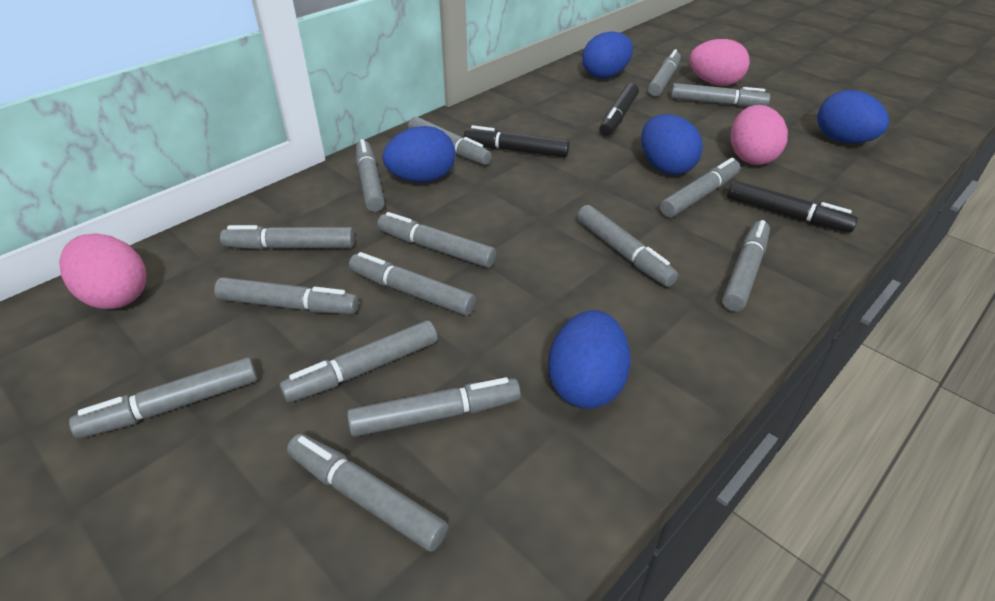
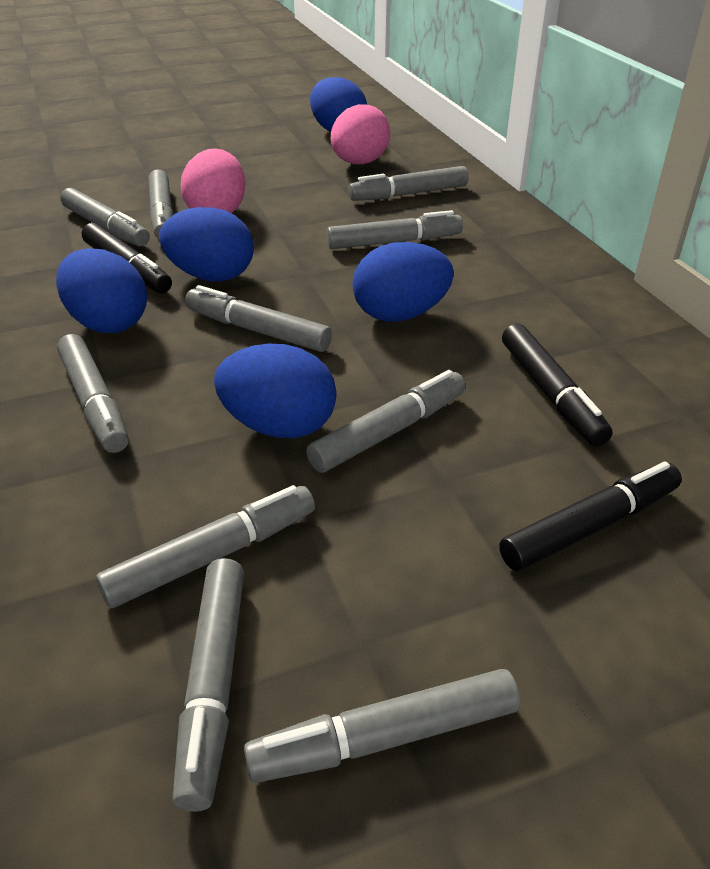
grey marker: 15 -> 10
pink egg: 3 -> 2

